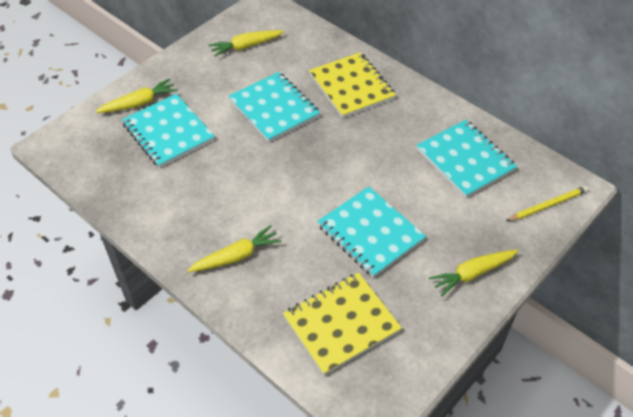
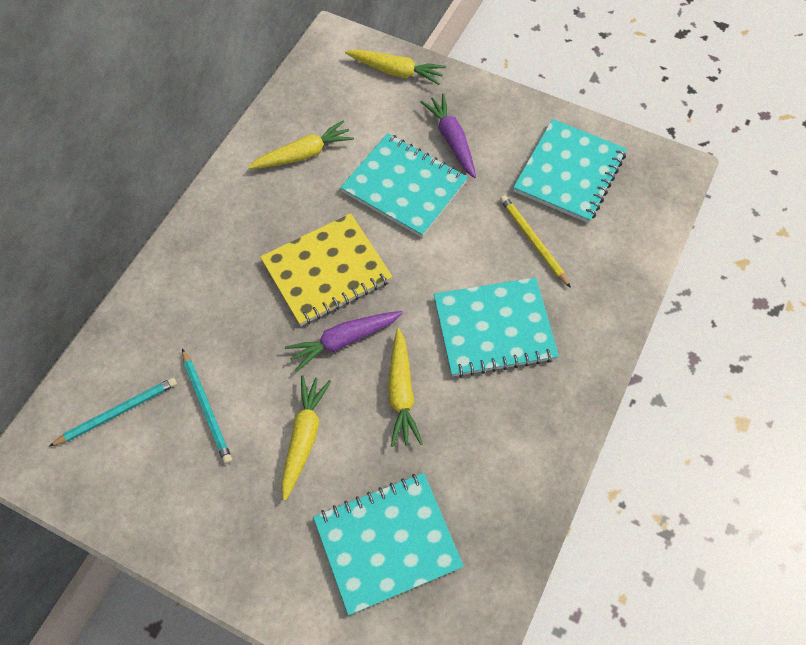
purple carrot: 0 -> 2
turquoise pencil: 0 -> 2
yellow notebook: 2 -> 1

